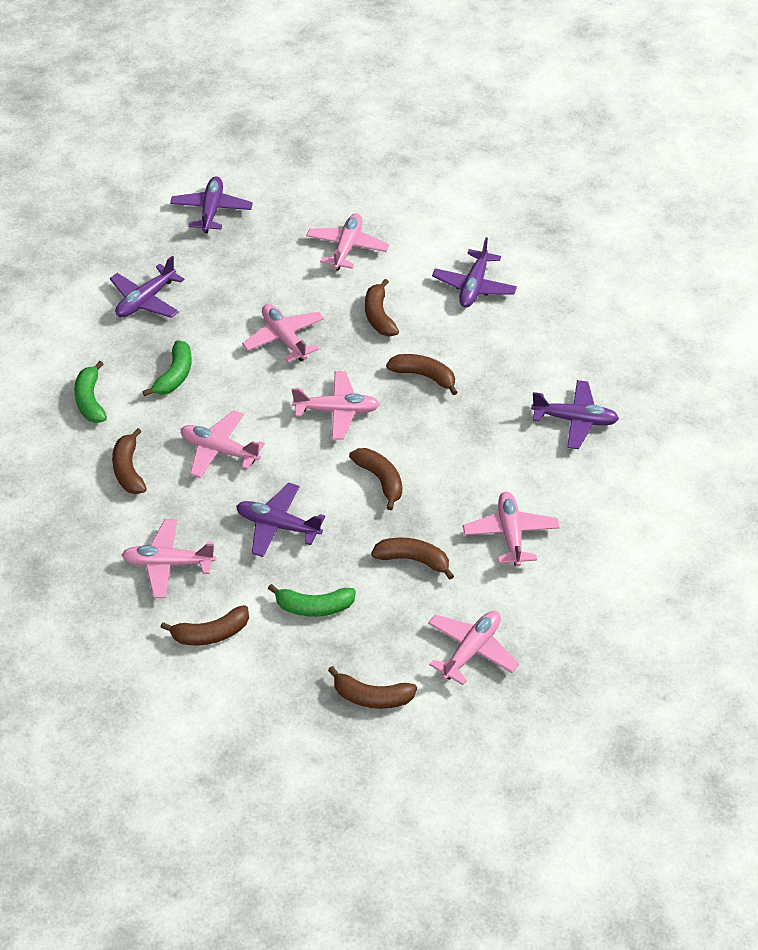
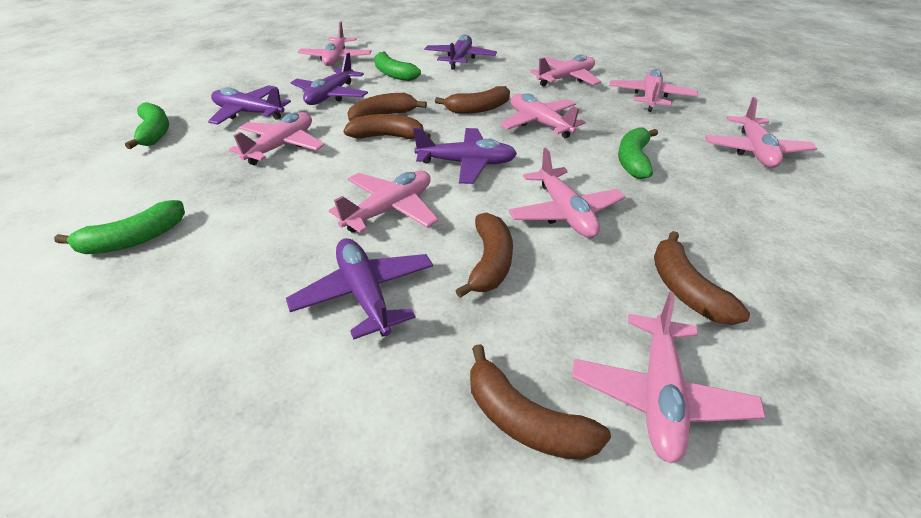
brown banana: 7 -> 6
green banana: 3 -> 4
pink plane: 7 -> 9

